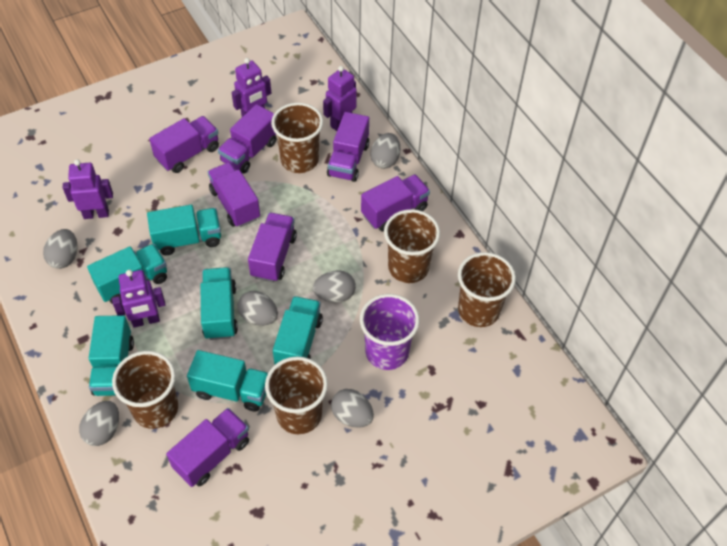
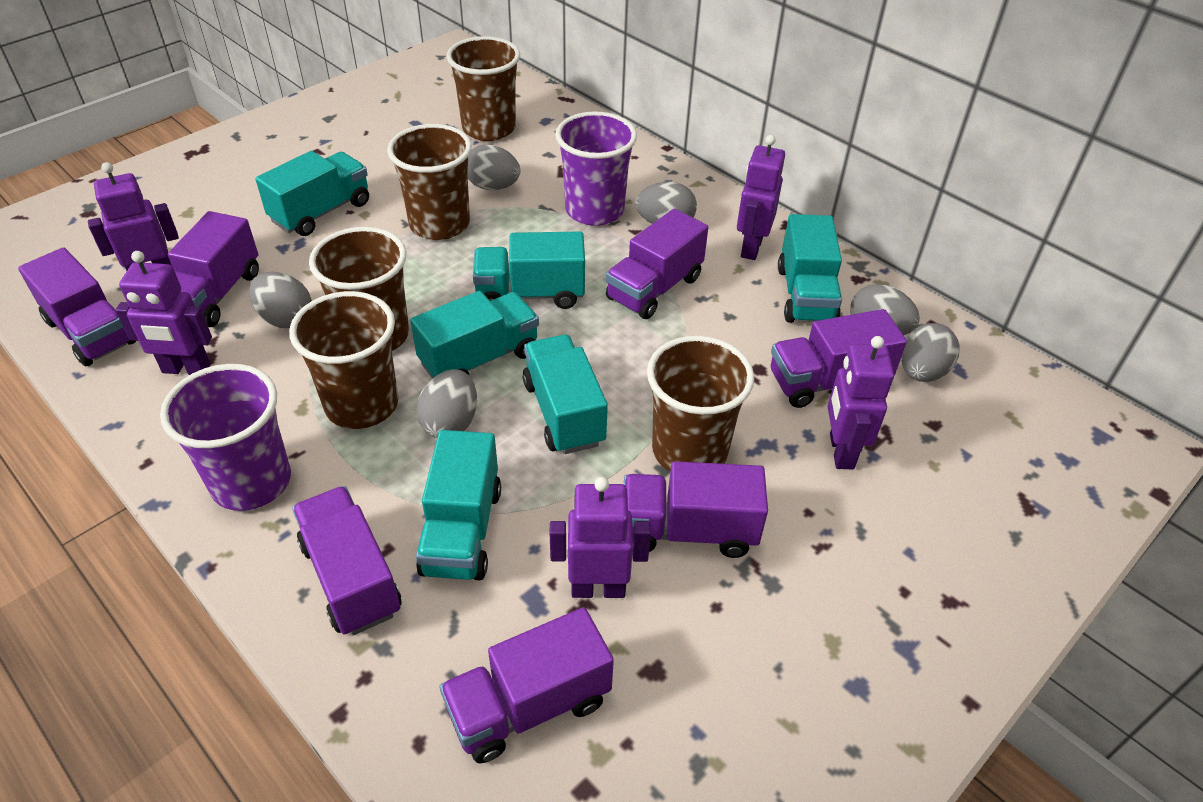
purple cup: 1 -> 2
purple robot: 4 -> 5

